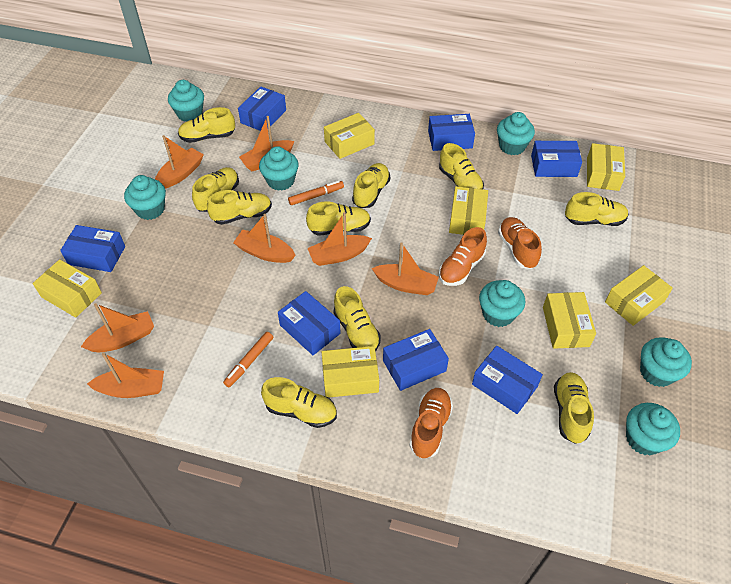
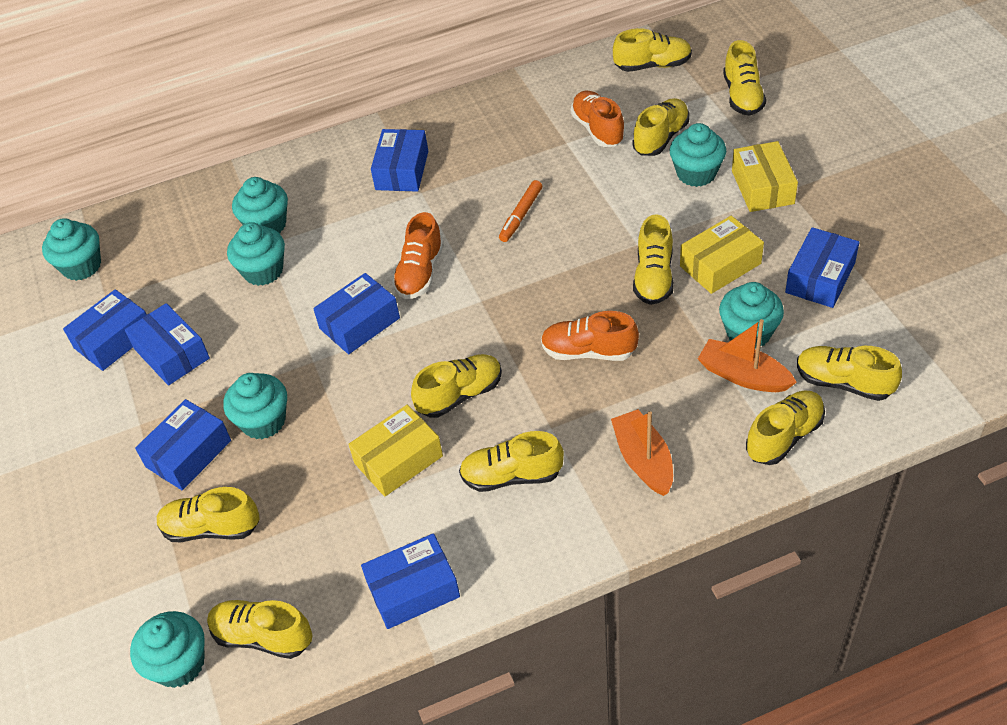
orange boat: 7 -> 2
orange marker: 2 -> 1
yellow box: 7 -> 3

